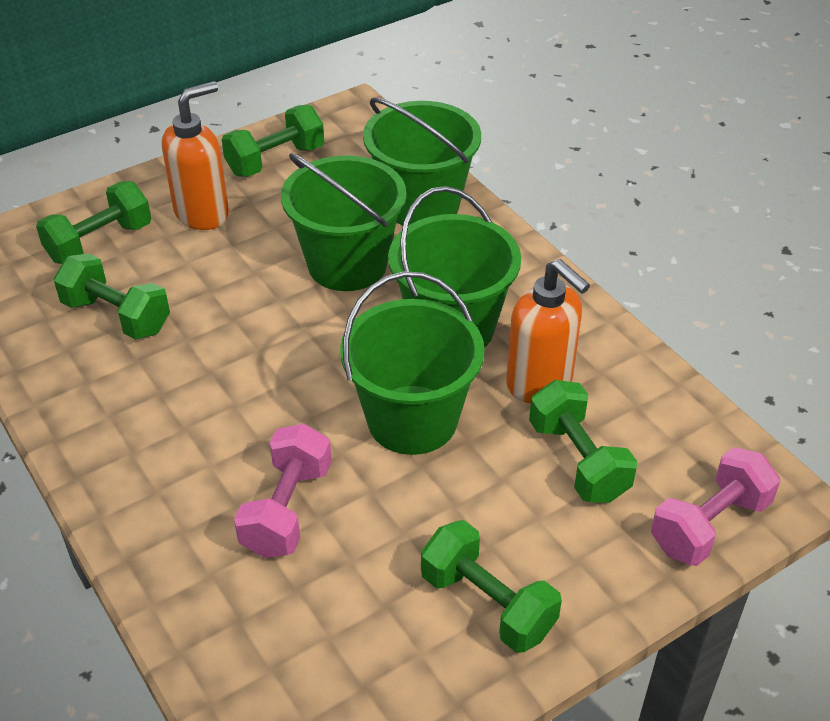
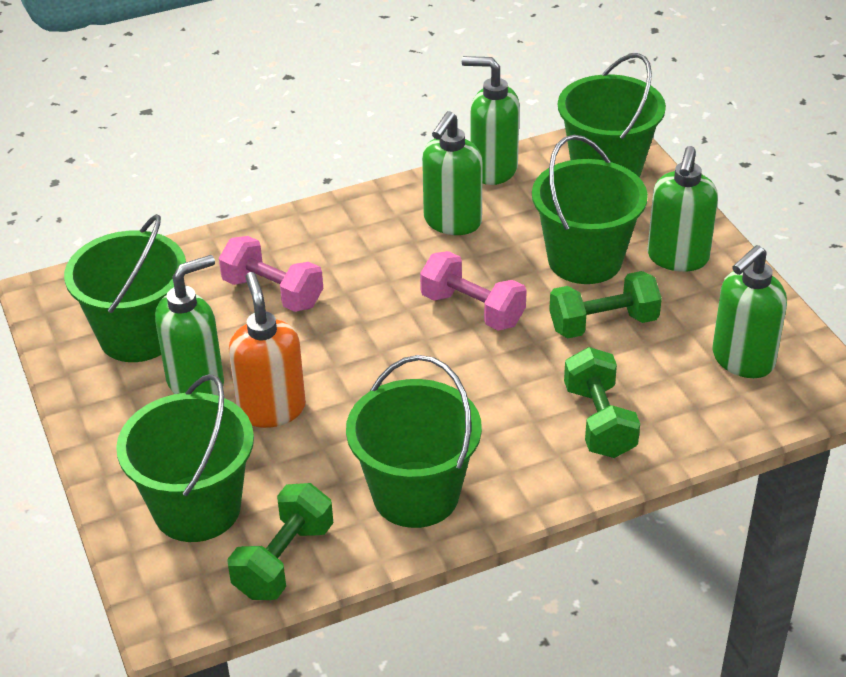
green bucket: 4 -> 5
green dumbbell: 5 -> 3
green soap dispenser: 0 -> 5
orange soap dispenser: 2 -> 1

